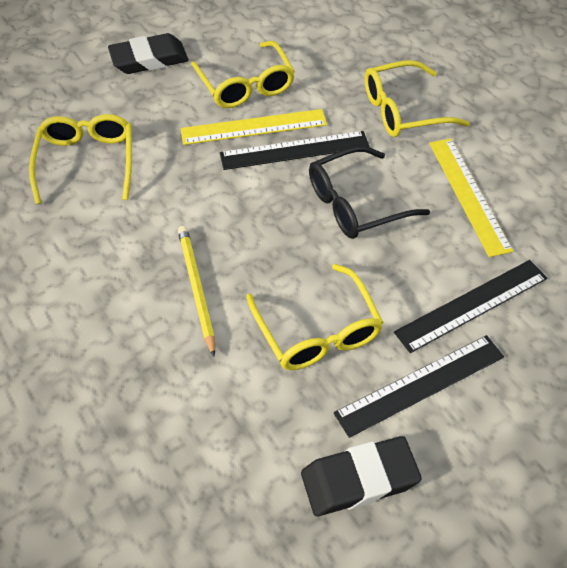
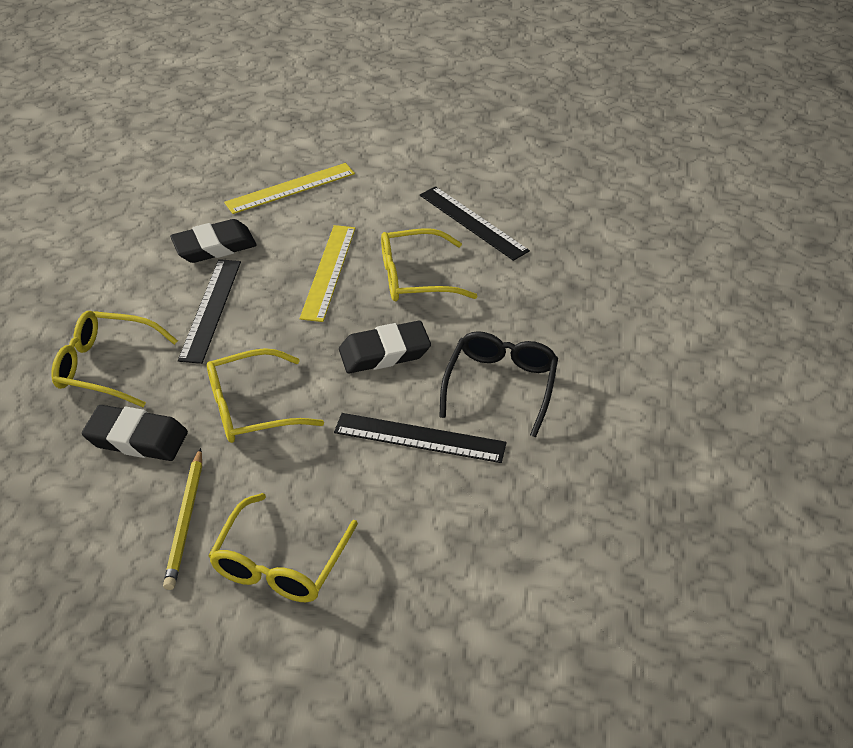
black eraser: 2 -> 3

